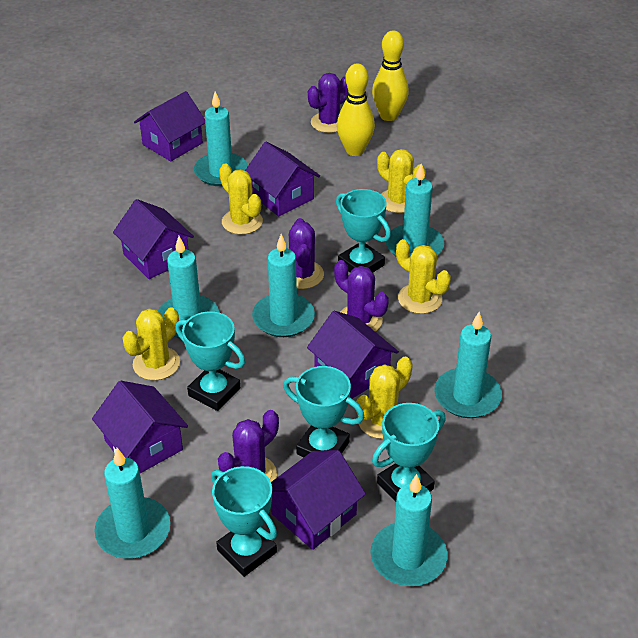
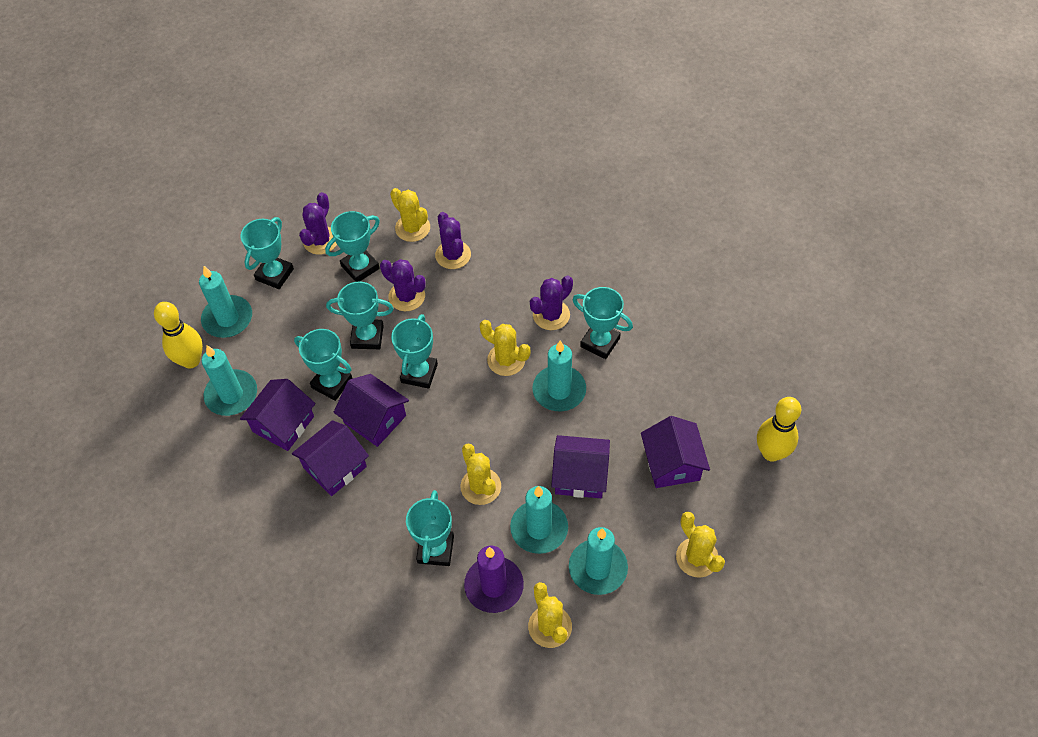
purple candle: 0 -> 1
purple house: 6 -> 5
turquoise candle: 7 -> 5
turquoise trophy: 5 -> 7

